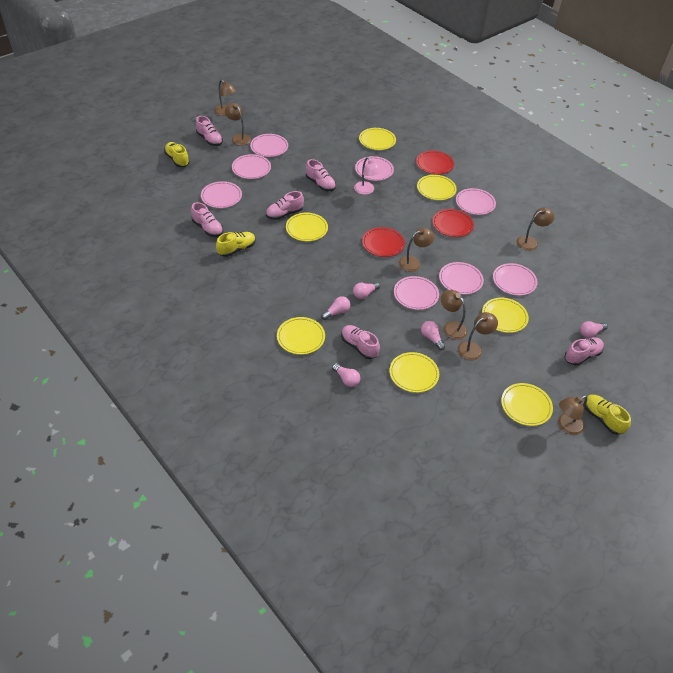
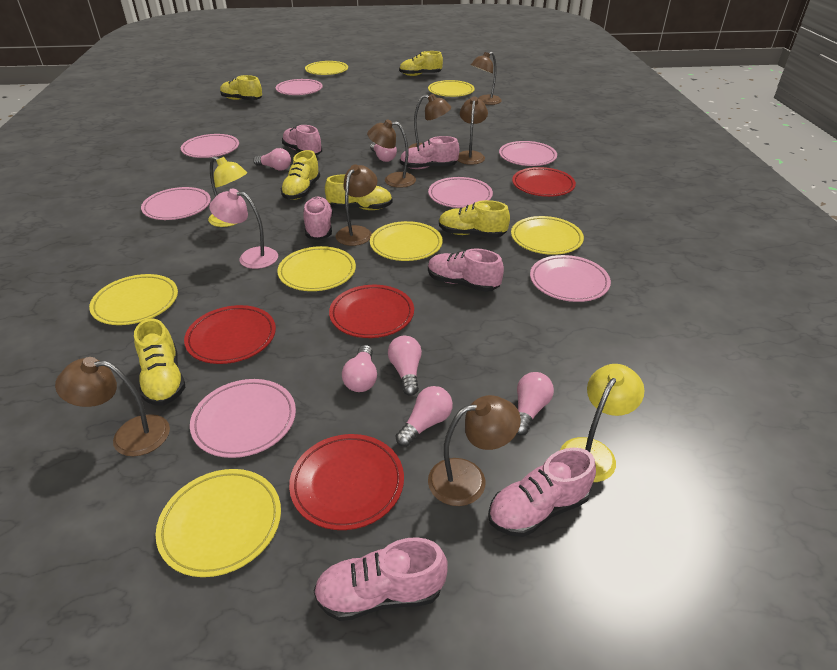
pink light bulb: 5 -> 6
pink plate: 8 -> 7
red plate: 3 -> 4
yellow lamp: 0 -> 2
yellow shoe: 3 -> 6

